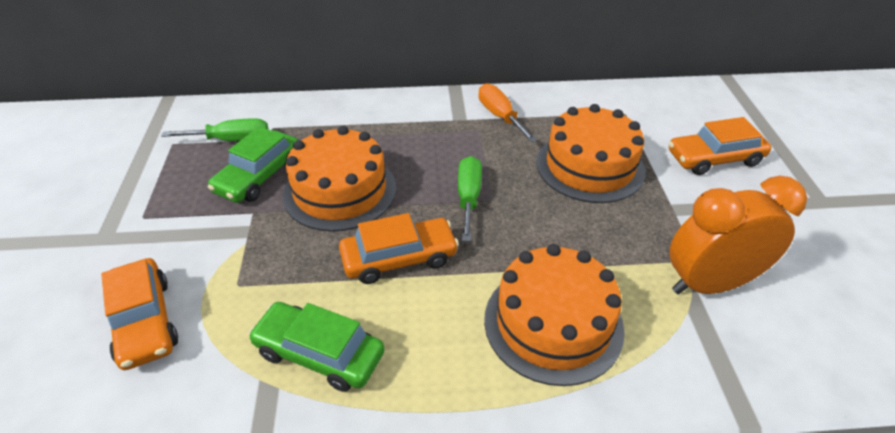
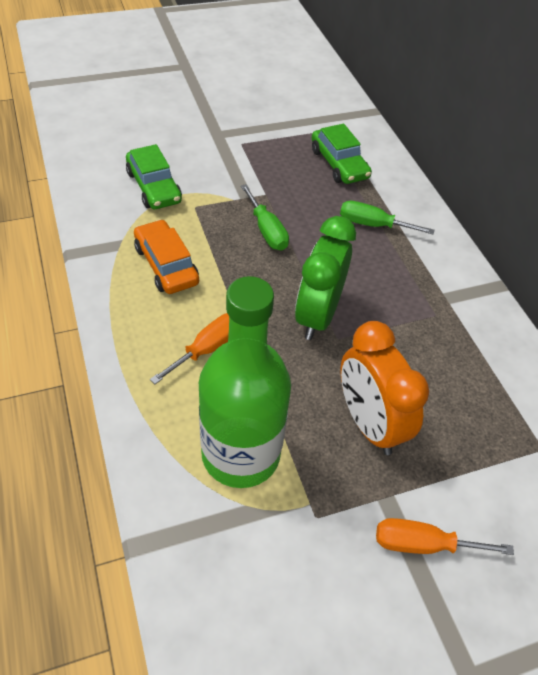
green bottle: 0 -> 1
green clock: 0 -> 1
orange cake: 3 -> 0
orange car: 3 -> 1
orange screwdriver: 1 -> 2

